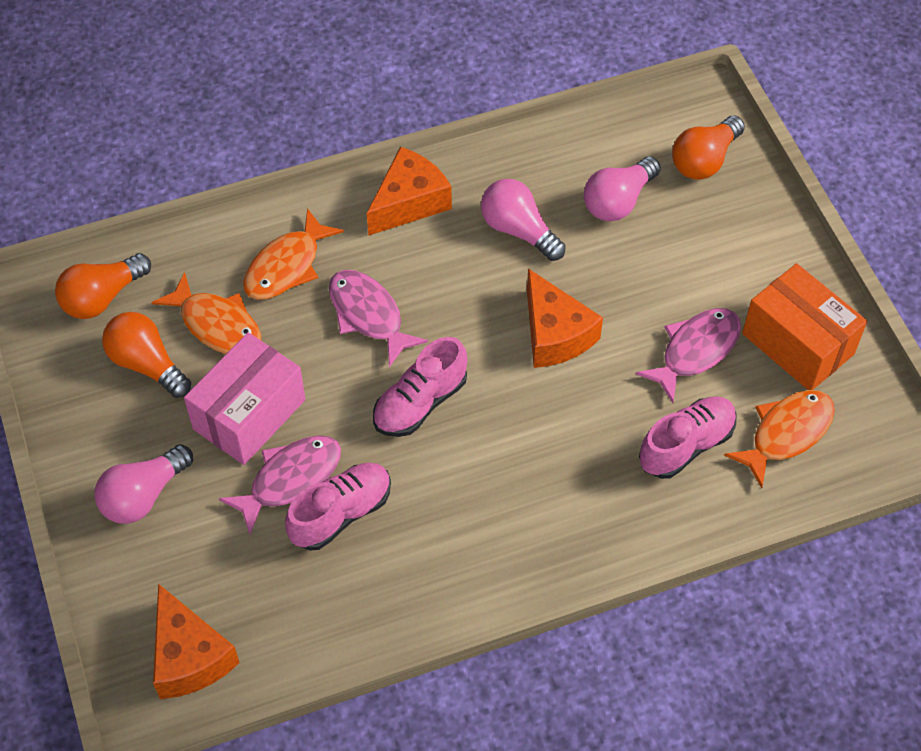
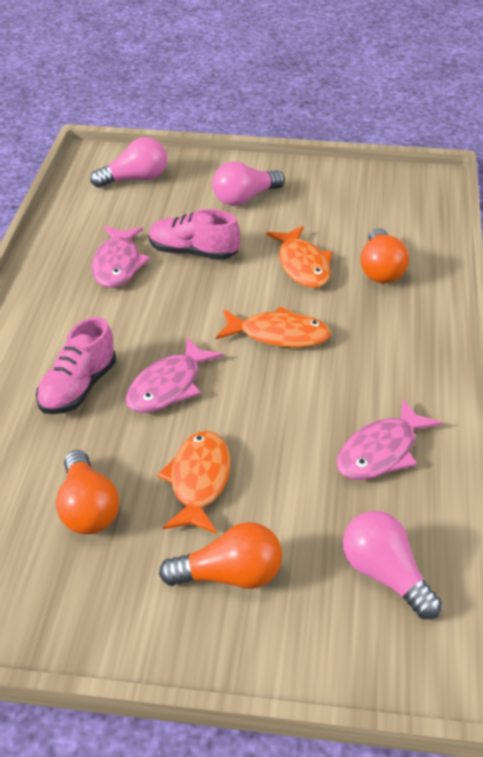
orange box: 1 -> 0
orange cheese: 3 -> 0
pink box: 1 -> 0
pink shoe: 3 -> 2

